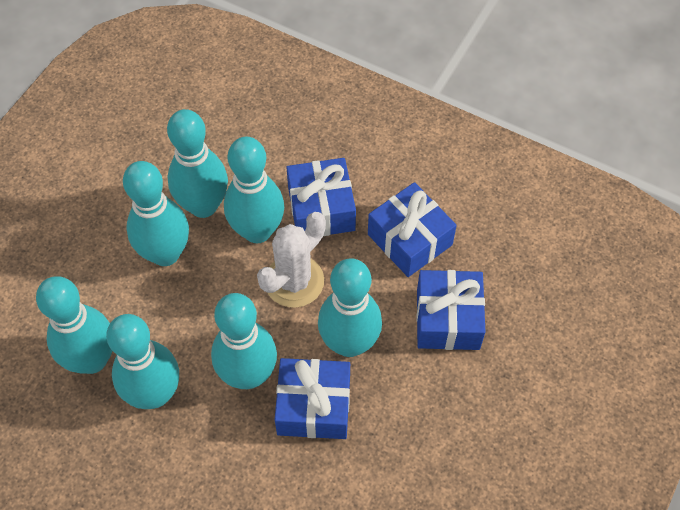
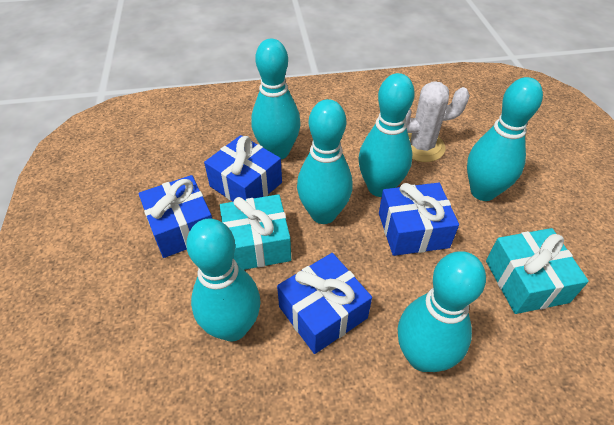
turquoise bowling pin: 7 -> 6
turquoise gift: 0 -> 2

